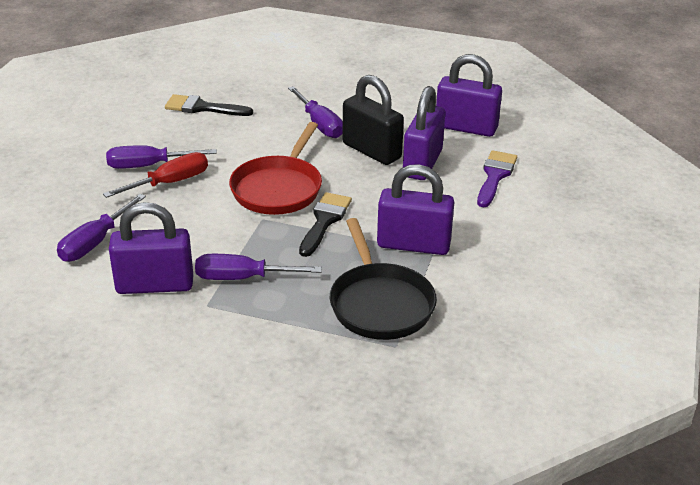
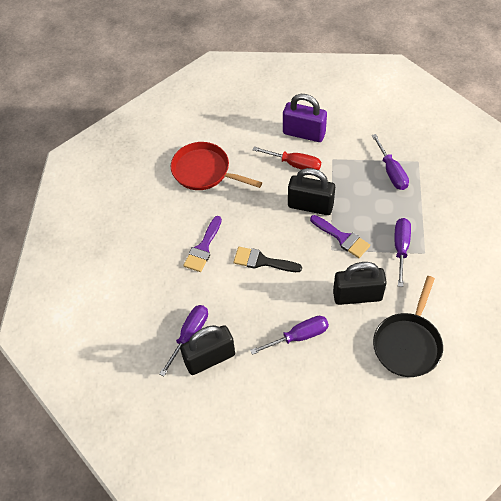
black brush: 2 -> 1
black padlock: 1 -> 3
purple brush: 1 -> 2
purple padlock: 4 -> 1

